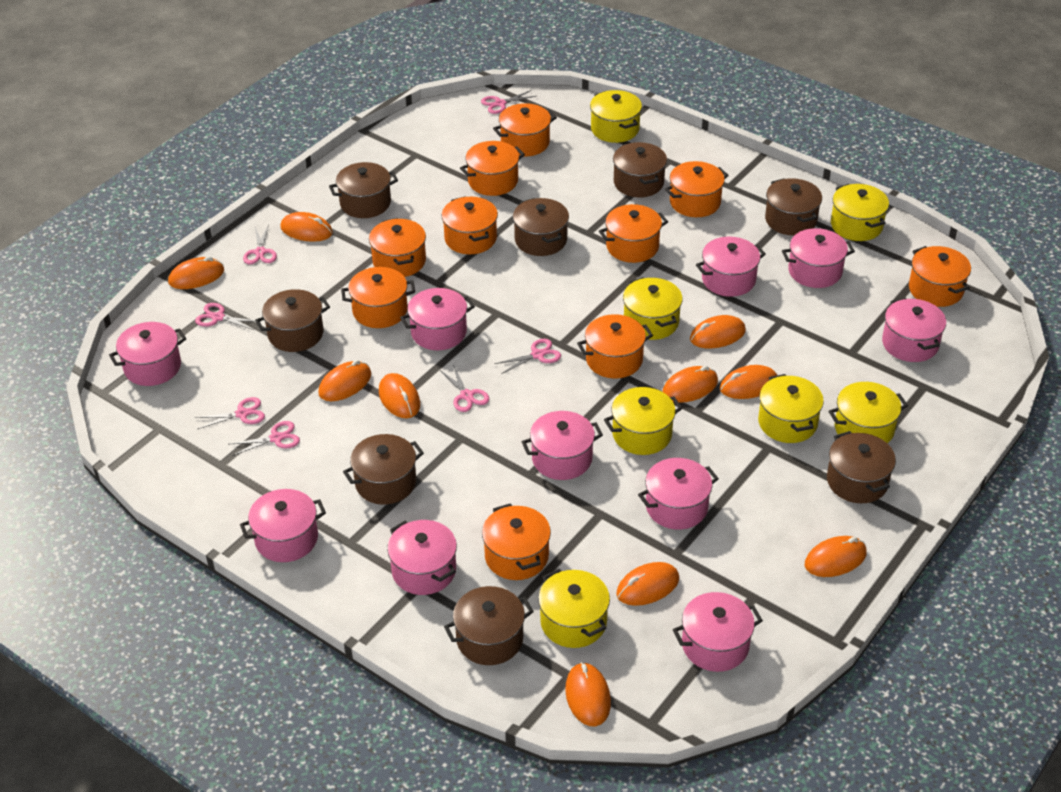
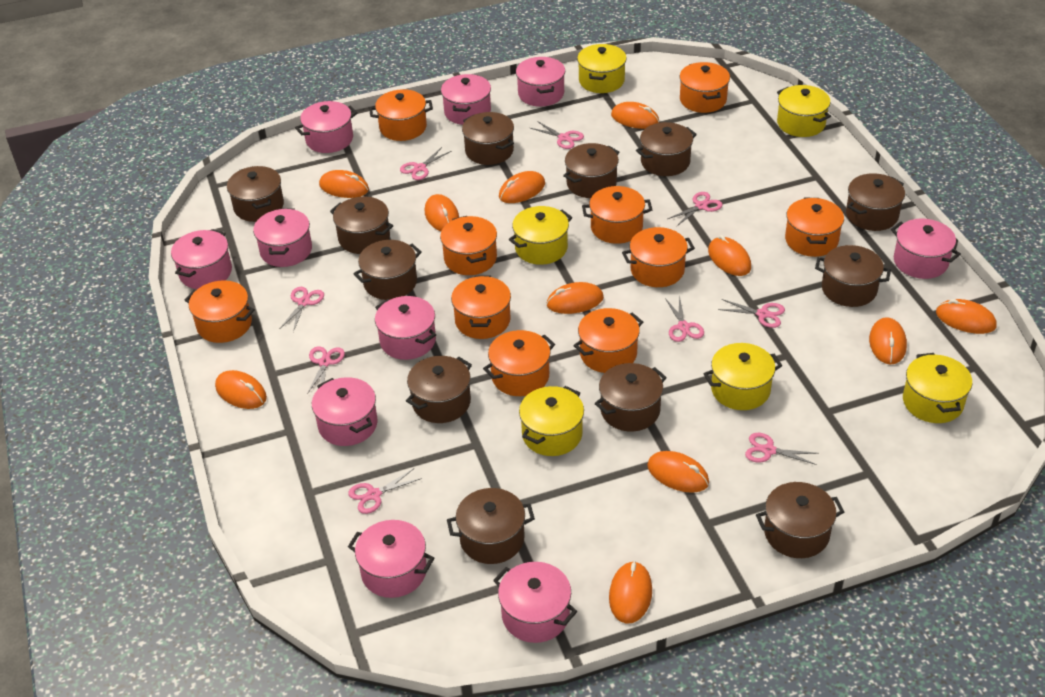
brown pot: 8 -> 12
orange mouse: 10 -> 11
pink scissors: 7 -> 9
yellow pot: 7 -> 6

